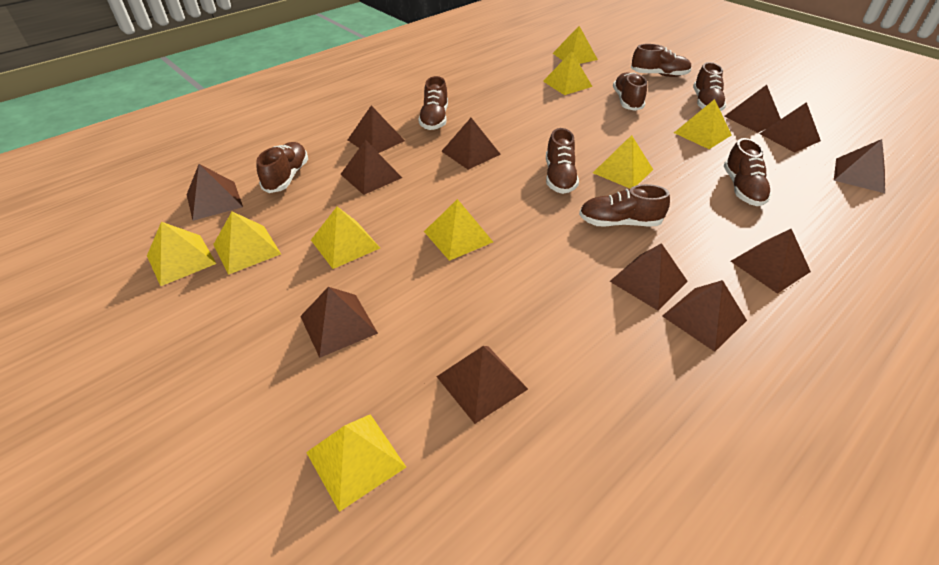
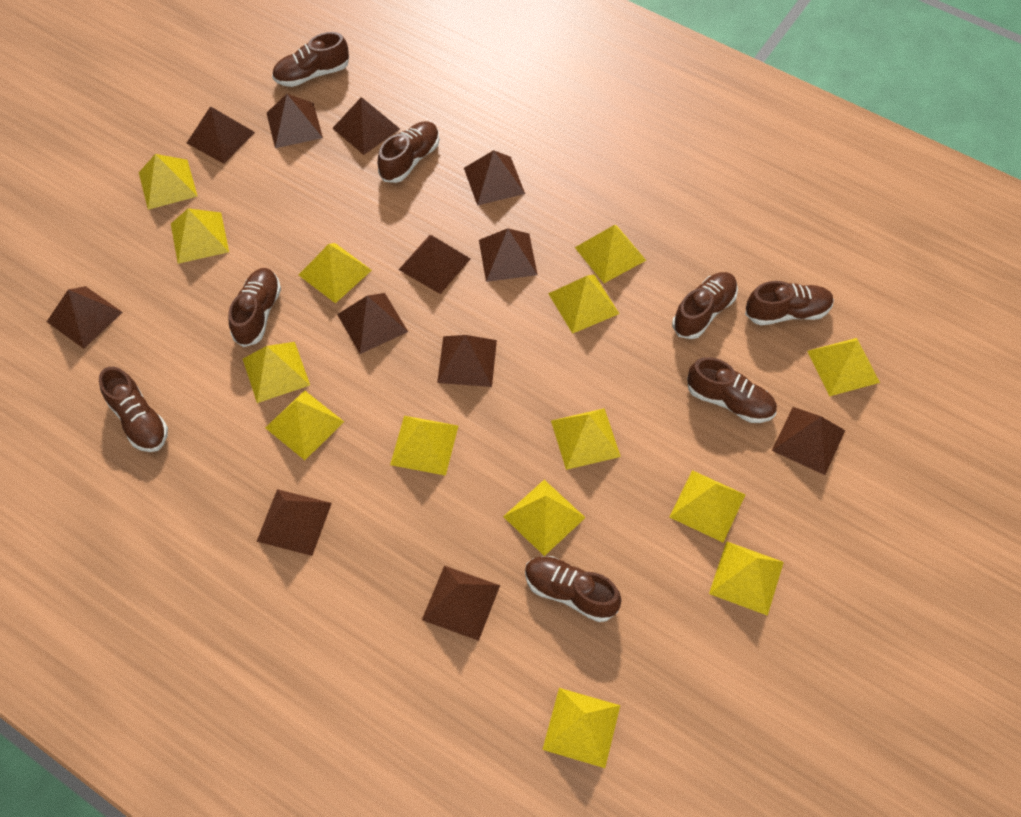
yellow pyramid: 9 -> 14

